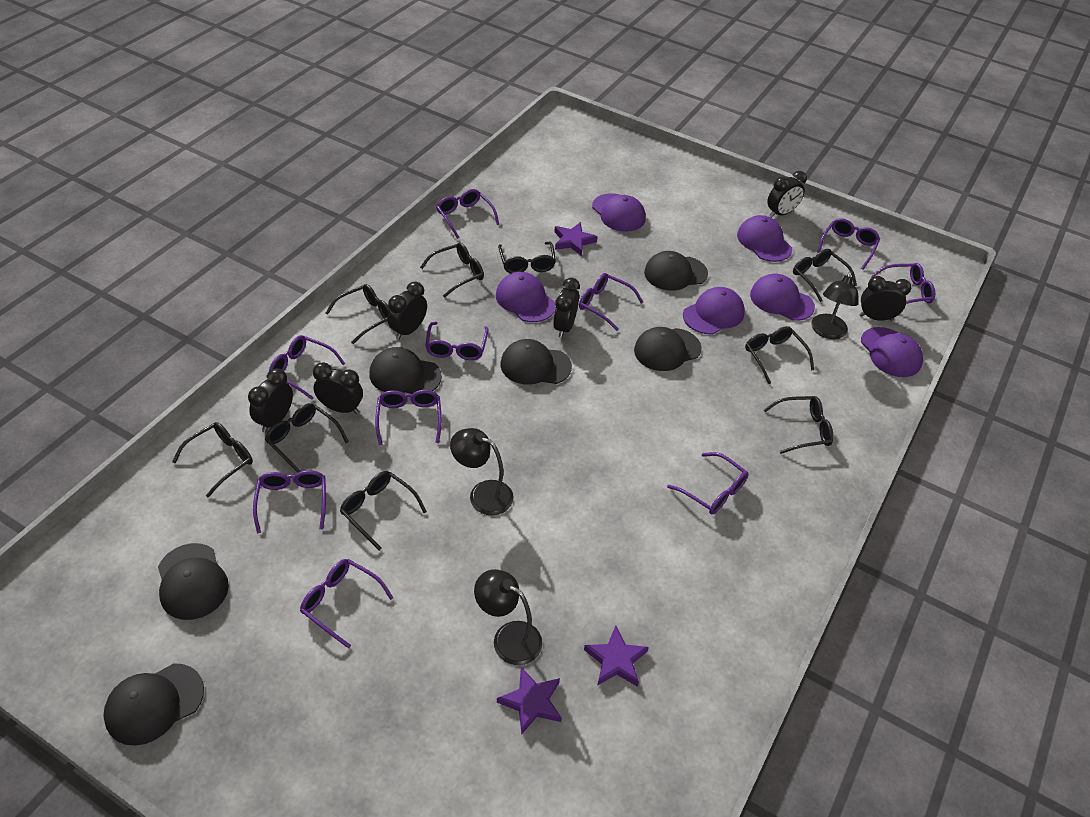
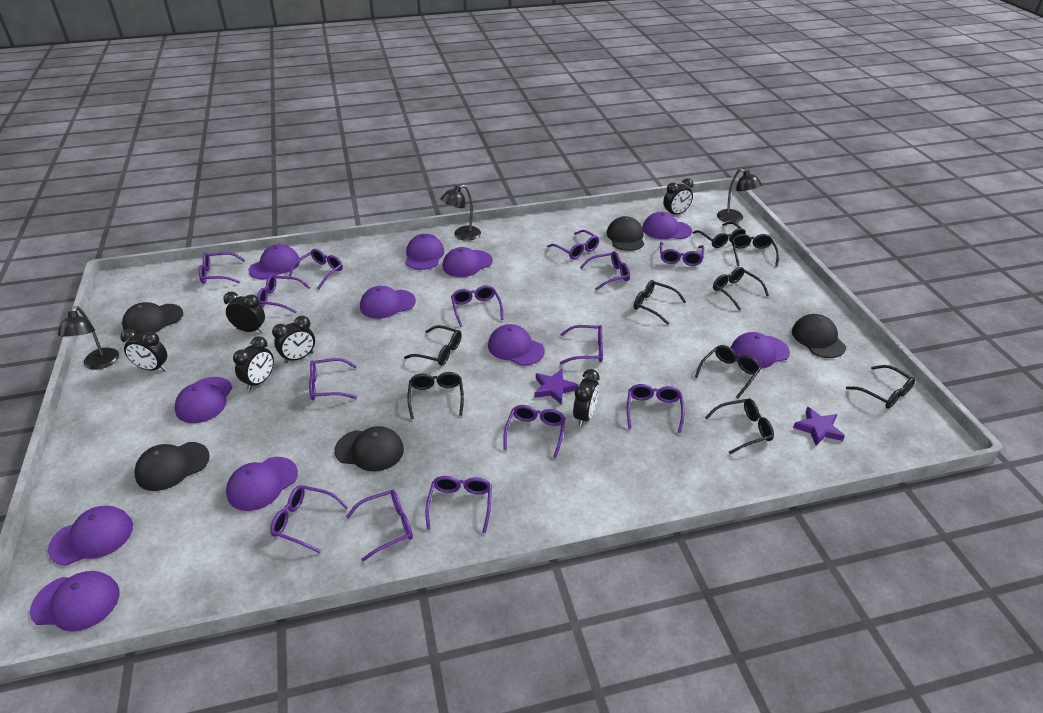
black cap: 6 -> 5
purple cap: 6 -> 11
purple glasses: 10 -> 14
purple star: 3 -> 2

